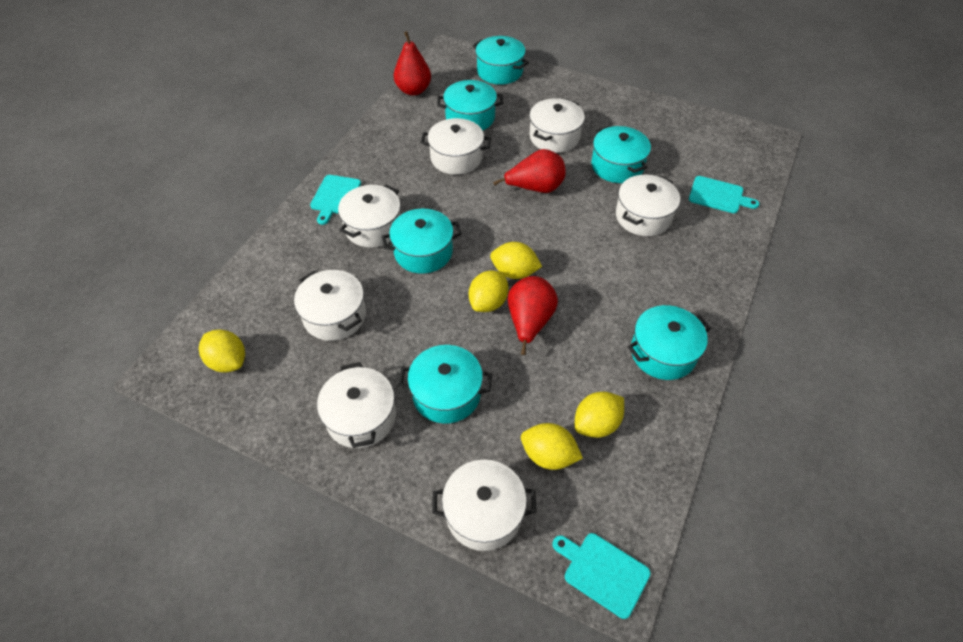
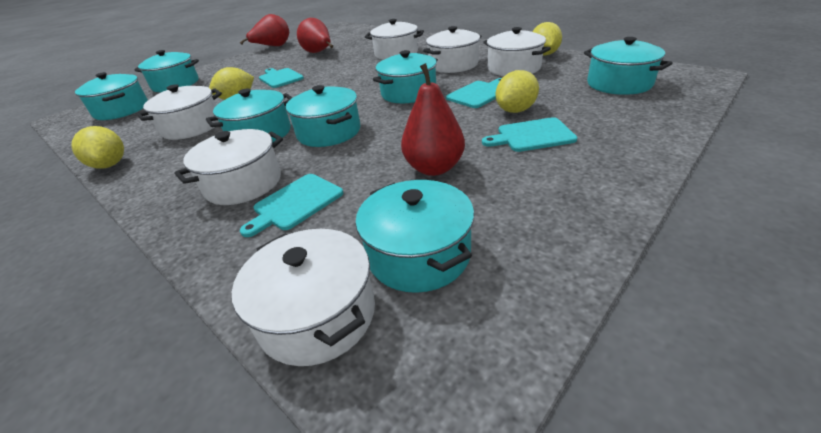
turquoise cutting board: 3 -> 4
turquoise pot: 6 -> 7
white pot: 7 -> 6
yellow lemon: 5 -> 4

